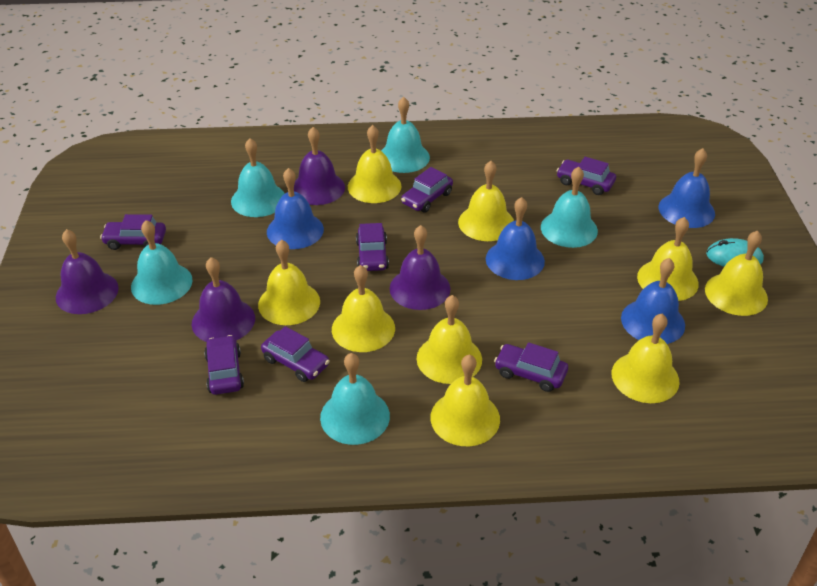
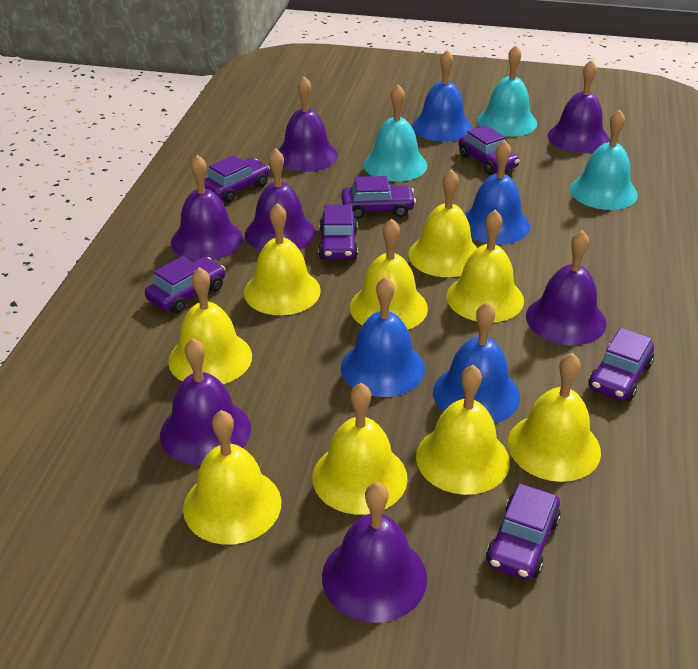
purple bell: 4 -> 7
turquoise bell: 5 -> 3
turquoise mouse: 1 -> 0

